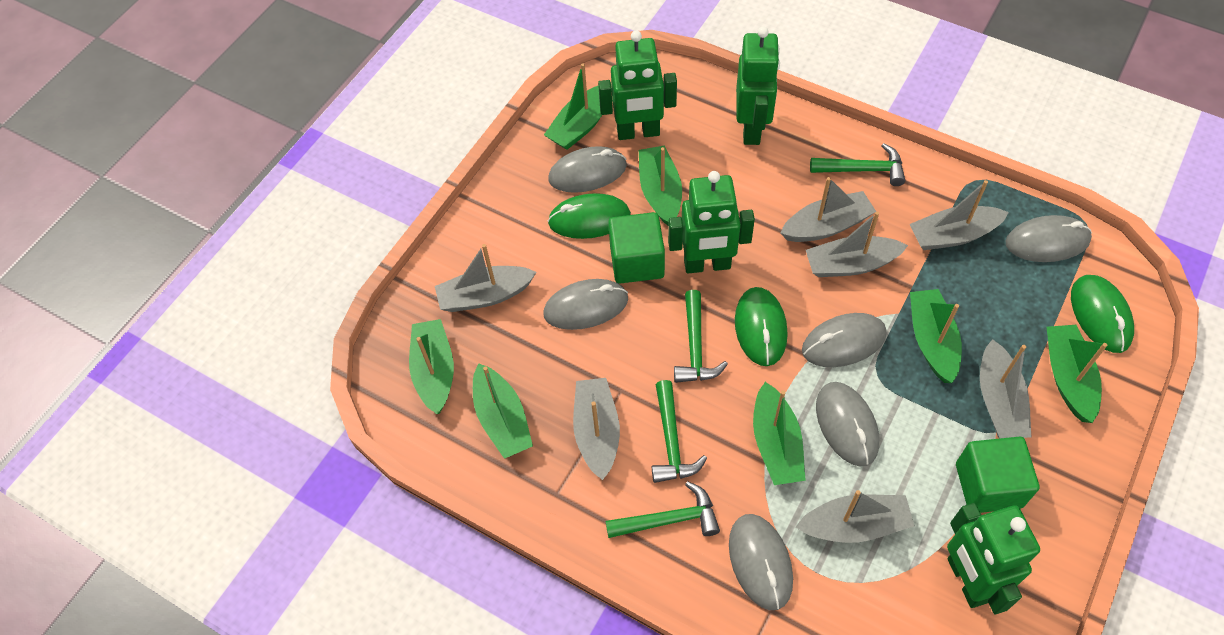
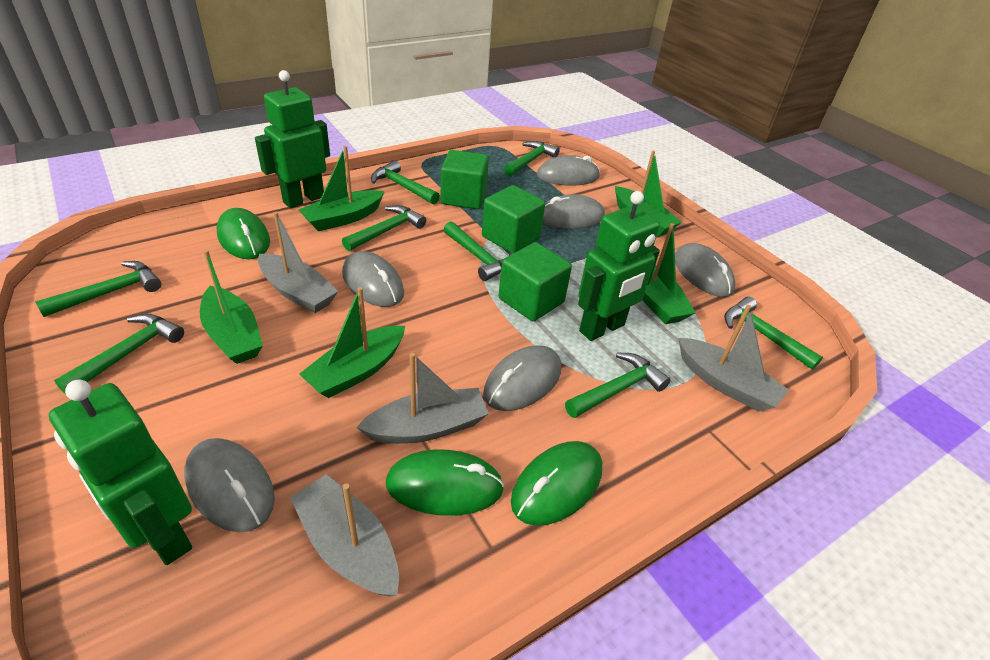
green boat: 7 -> 5
green cube: 2 -> 3
green hammer: 4 -> 8
green robot: 4 -> 3
grey boat: 7 -> 4

